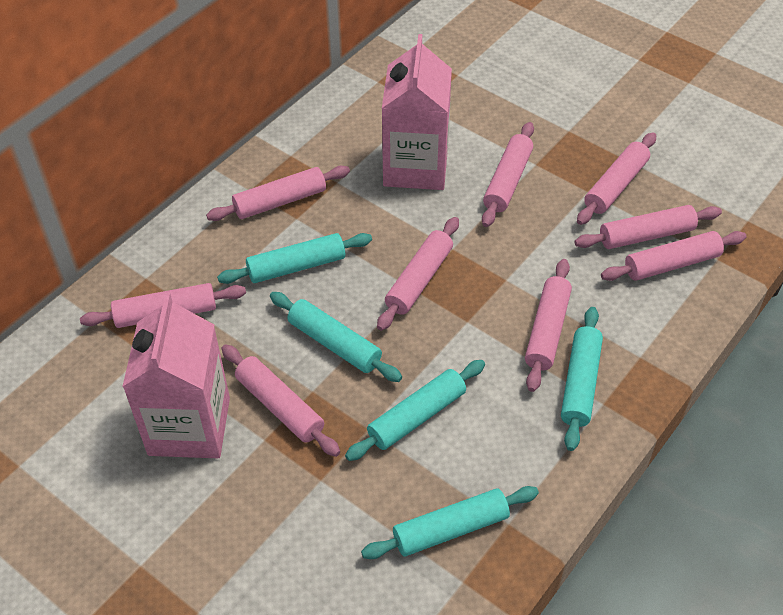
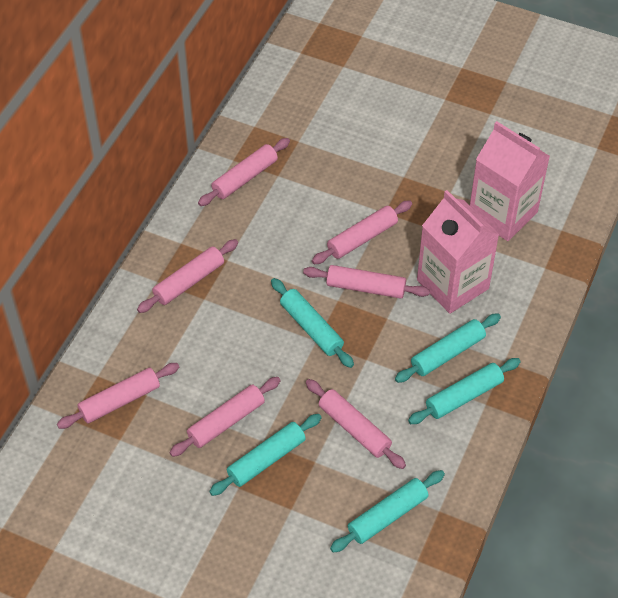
pink rolling pin: 9 -> 7

